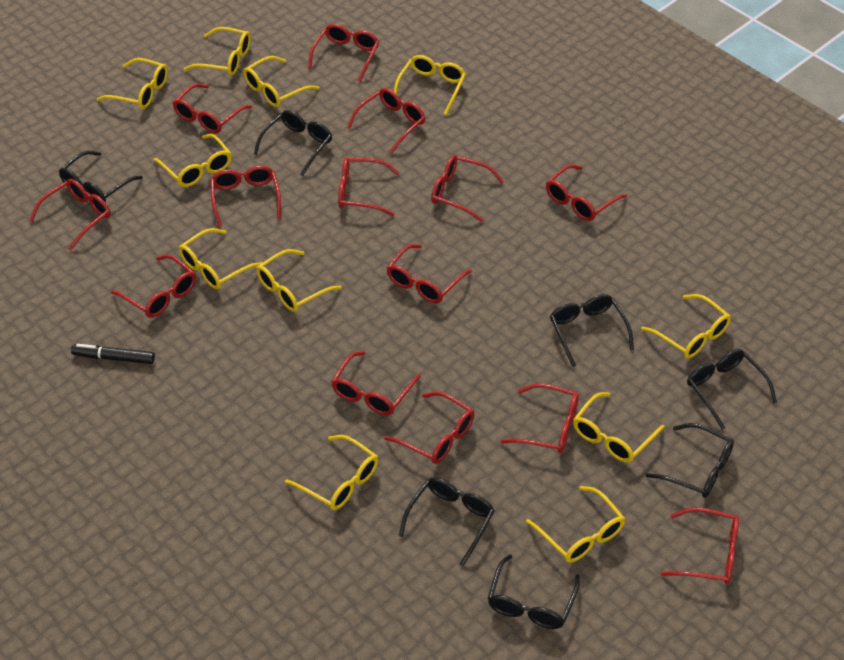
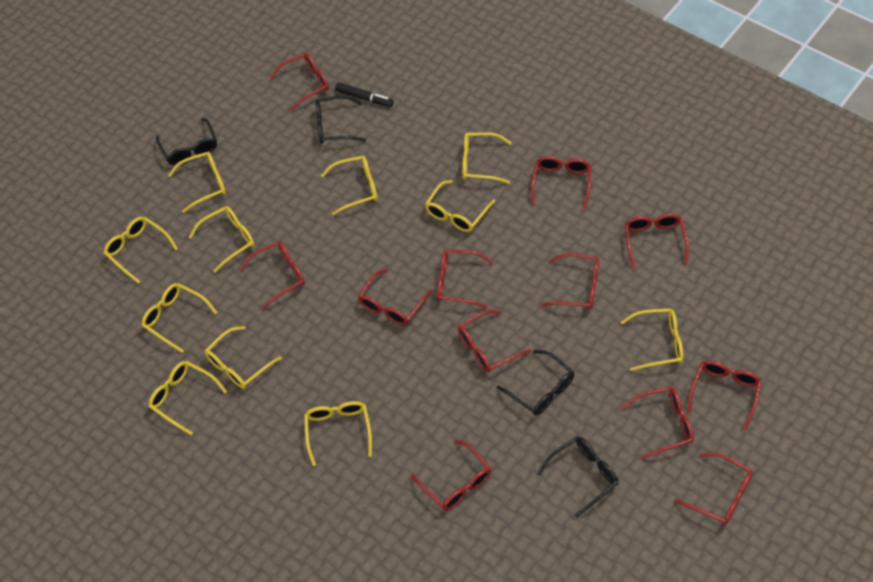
black glasses: 7 -> 4
red glasses: 14 -> 12

